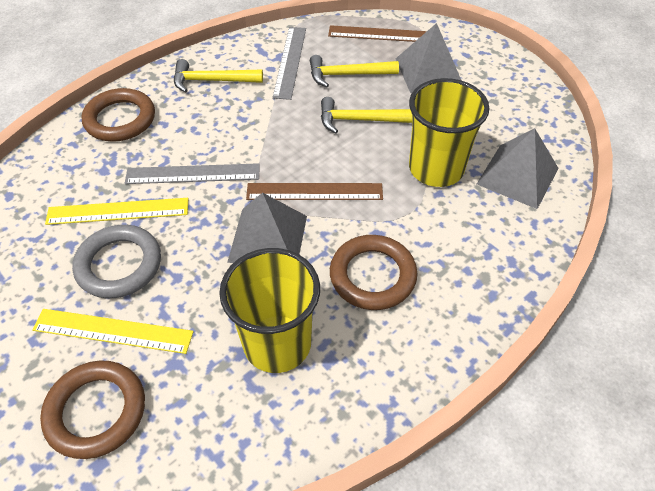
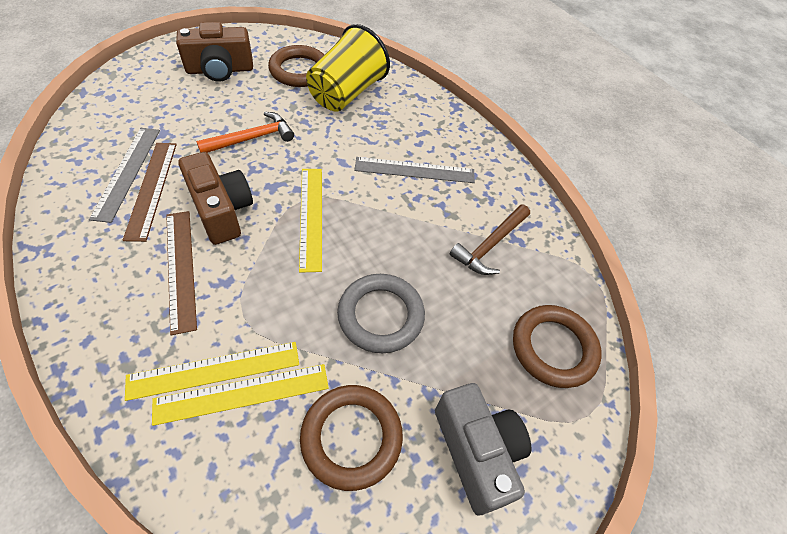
brown camera: 0 -> 2
brown hammer: 0 -> 1
grey camera: 0 -> 1
grey pyramid: 3 -> 0
orange hammer: 0 -> 1
yellow cup: 2 -> 1
yellow hammer: 3 -> 0
yellow ruler: 2 -> 3

